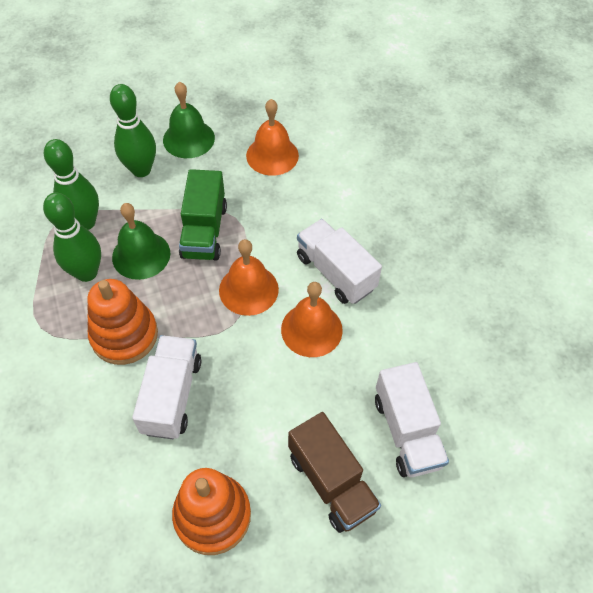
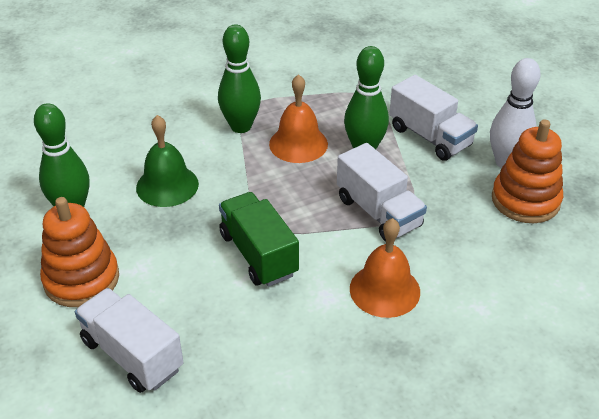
brown truck: 1 -> 0
green bell: 2 -> 1
orange bell: 3 -> 2
white bowling pin: 0 -> 1

